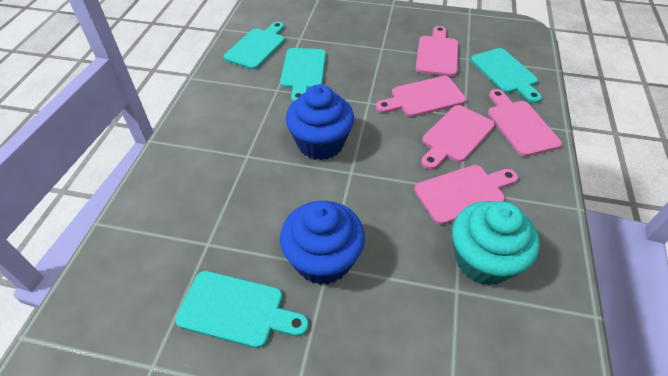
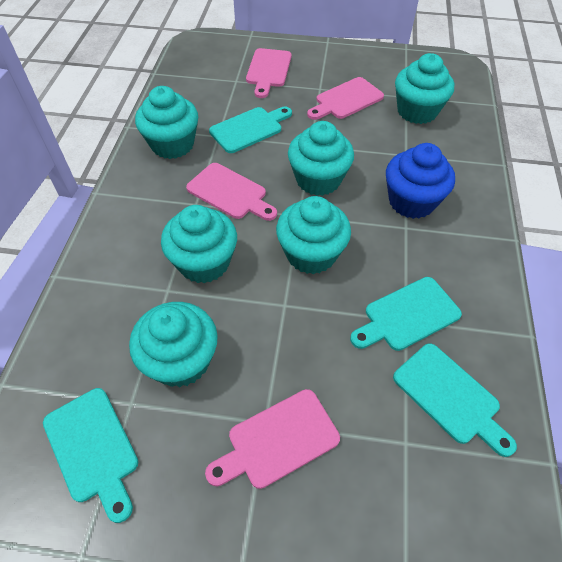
blue cupcake: 2 -> 1
pink cutting board: 5 -> 4
turquoise cupcake: 1 -> 6

